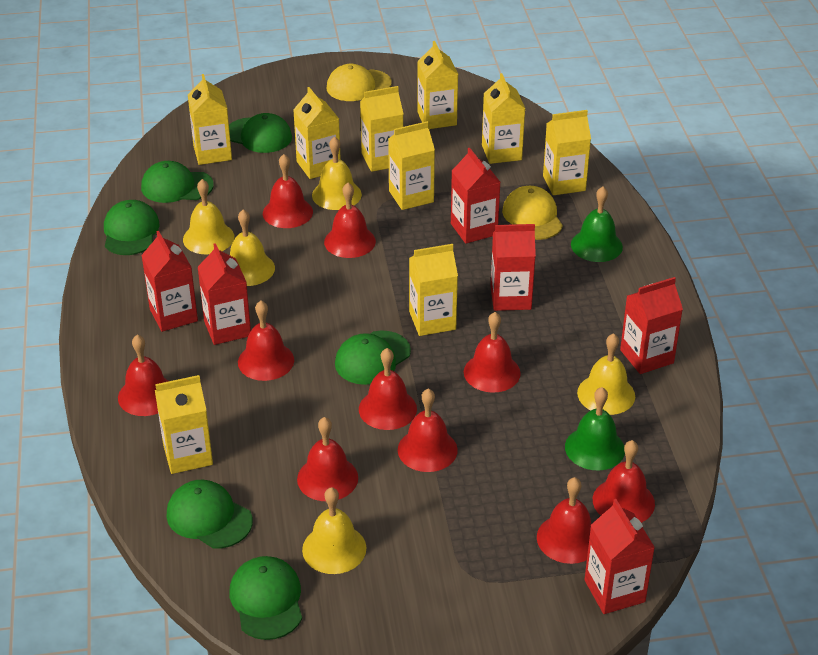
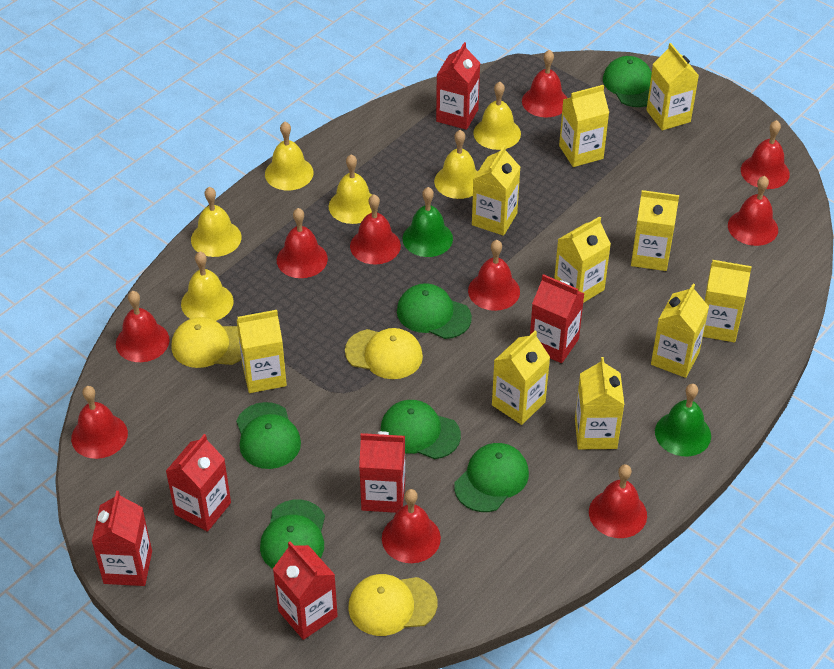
yellow bell: 5 -> 6
yellow cap: 2 -> 3
yellow carton: 9 -> 10

